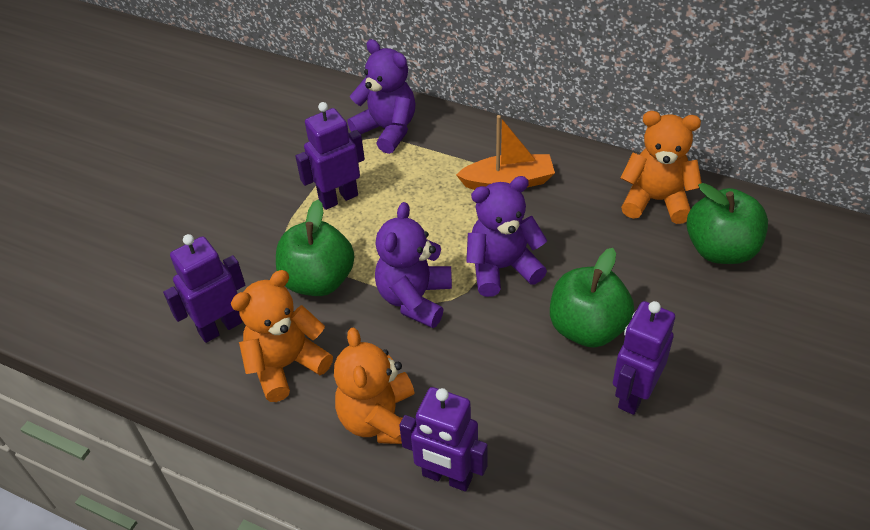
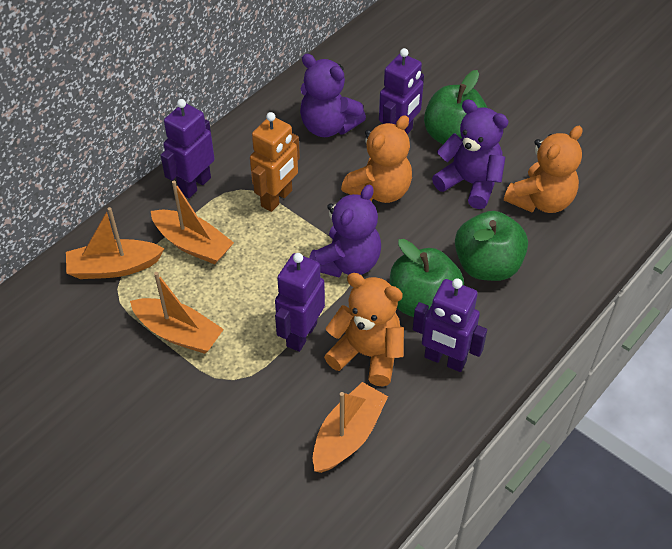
orange boat: 1 -> 4
orange robot: 0 -> 1

